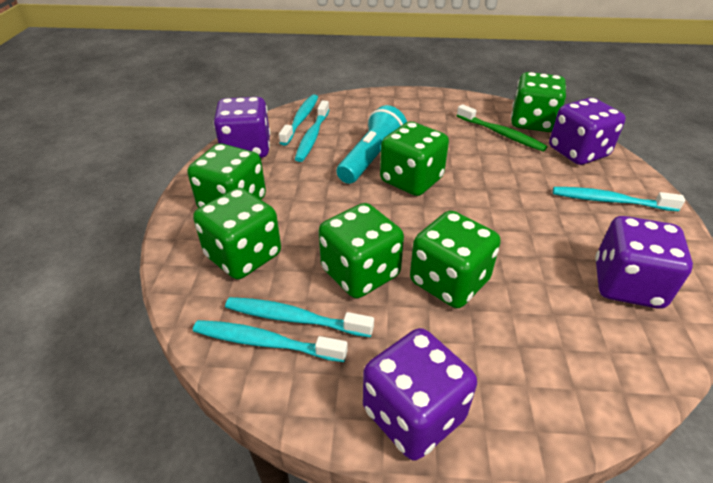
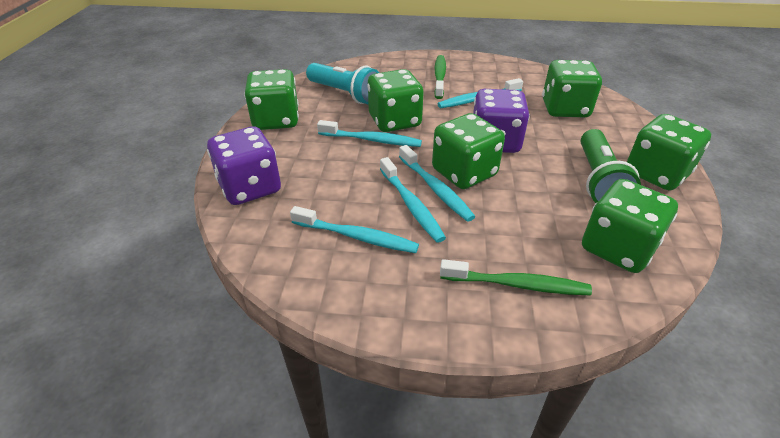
green flashlight: 0 -> 1
green toothbrush: 1 -> 2
purple dice: 4 -> 2

